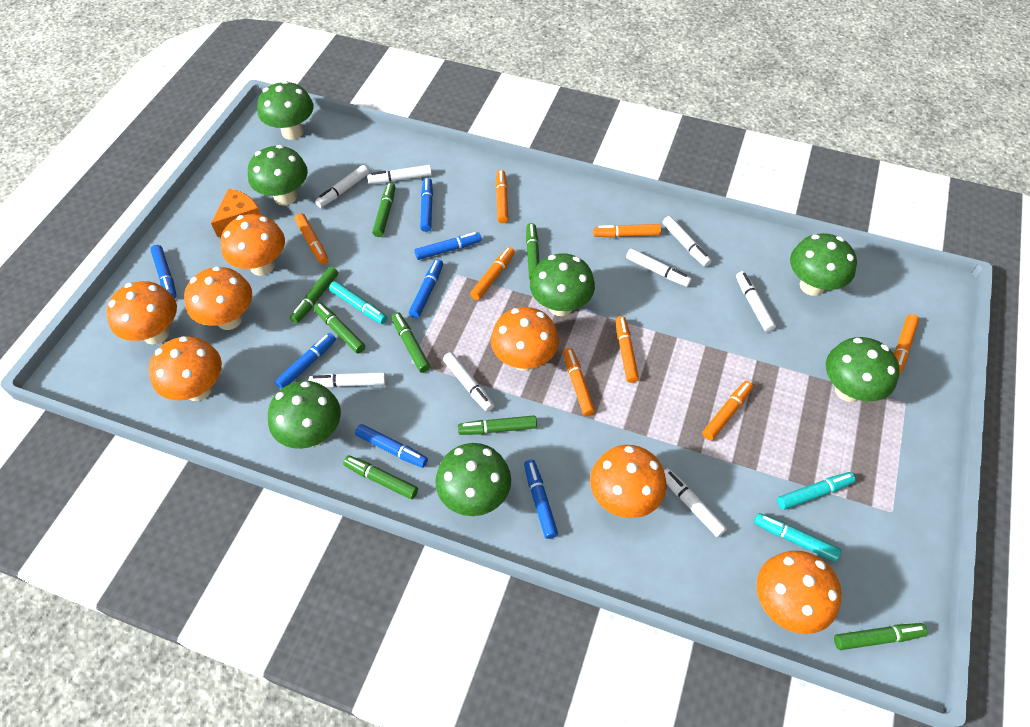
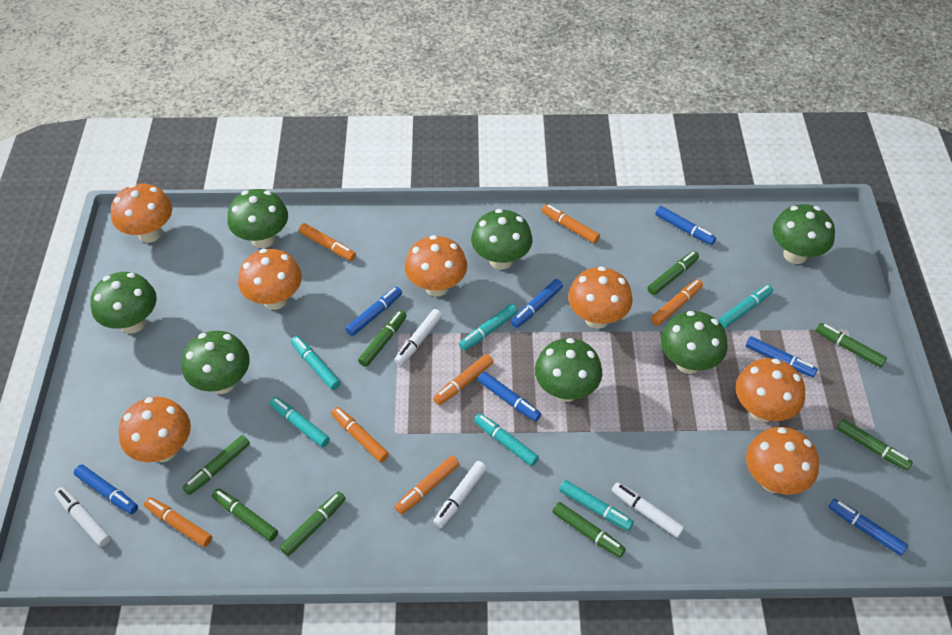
orange cheese: 1 -> 0
orange marker: 8 -> 7
turquoise marker: 3 -> 6
white marker: 8 -> 4

